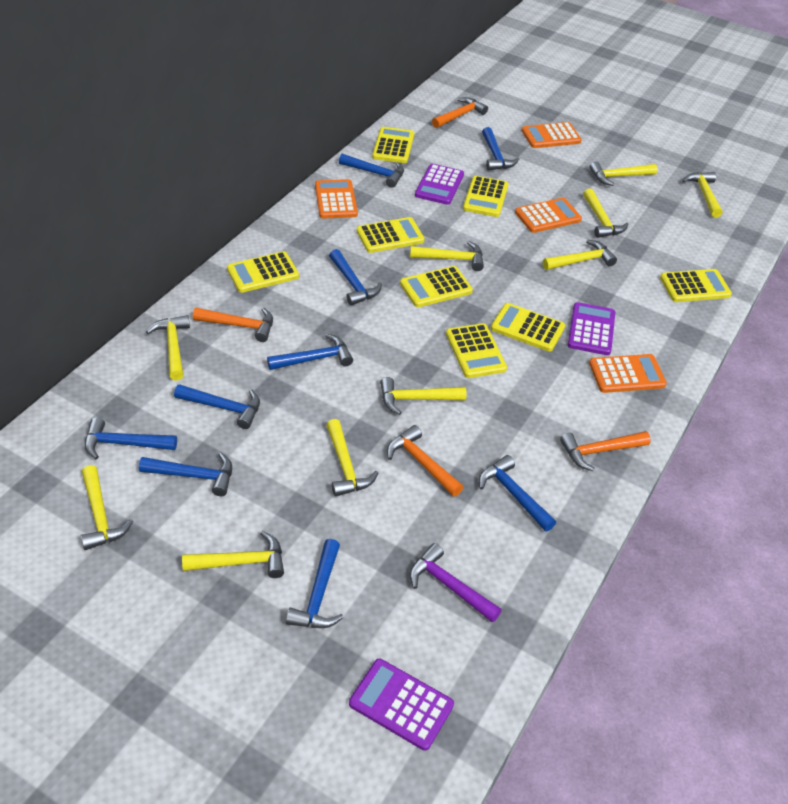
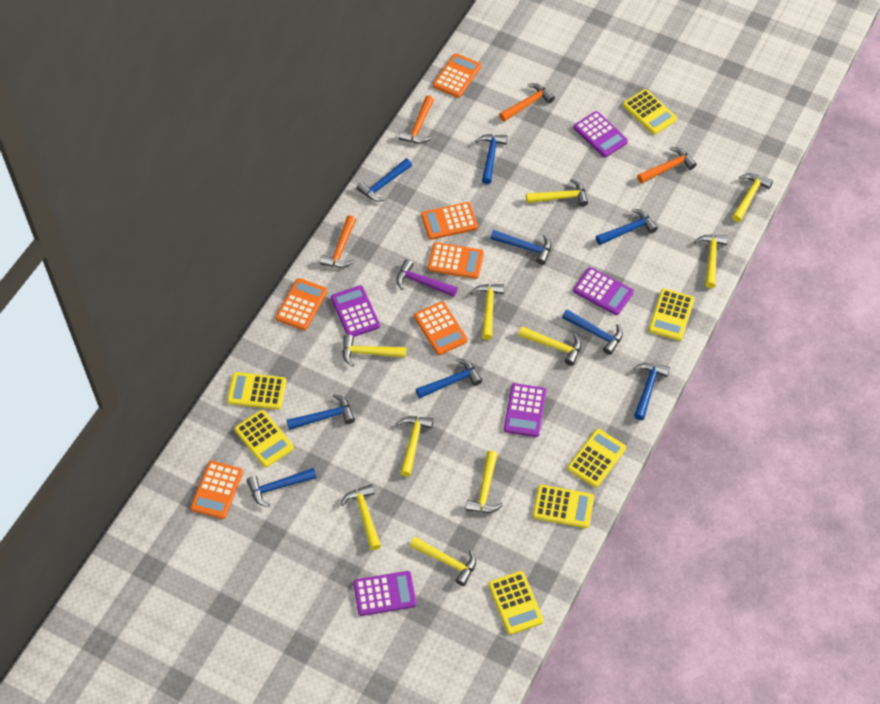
orange calculator: 4 -> 6
purple calculator: 3 -> 5
yellow calculator: 8 -> 7

